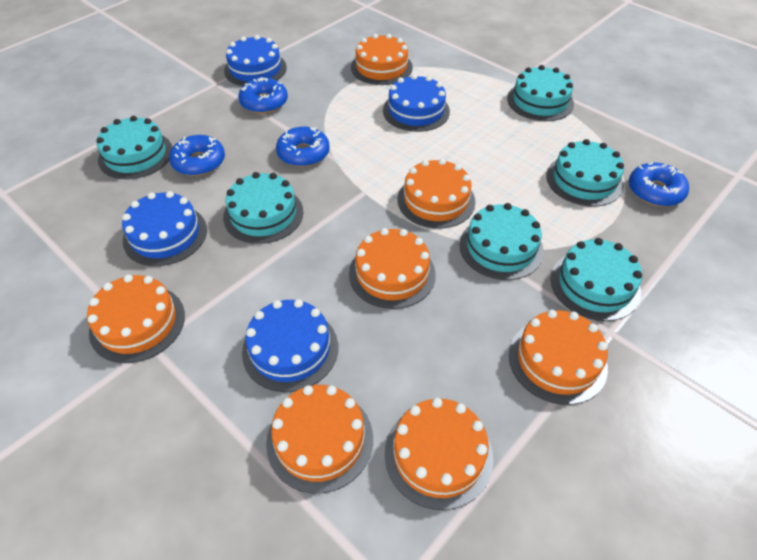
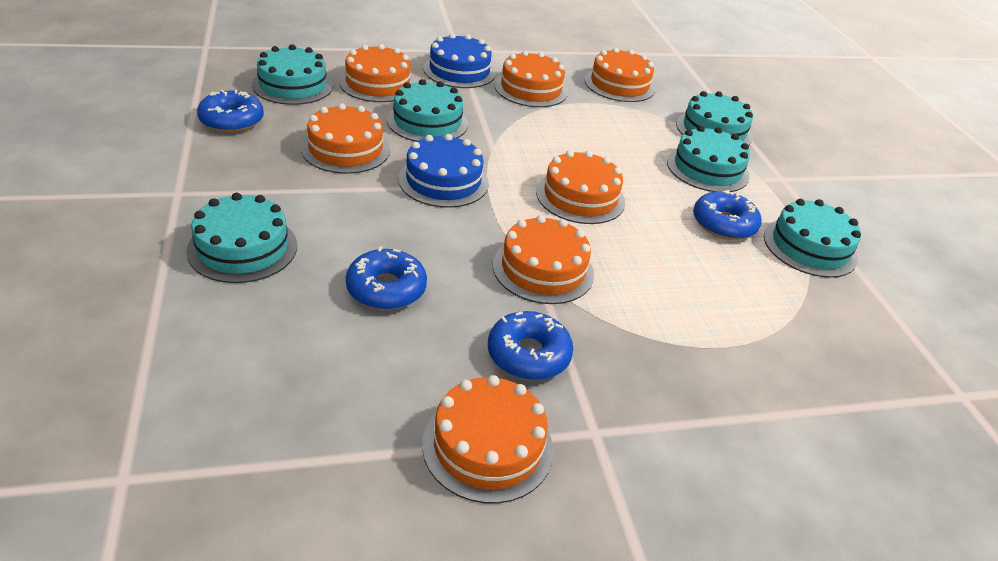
blue cake: 4 -> 2

